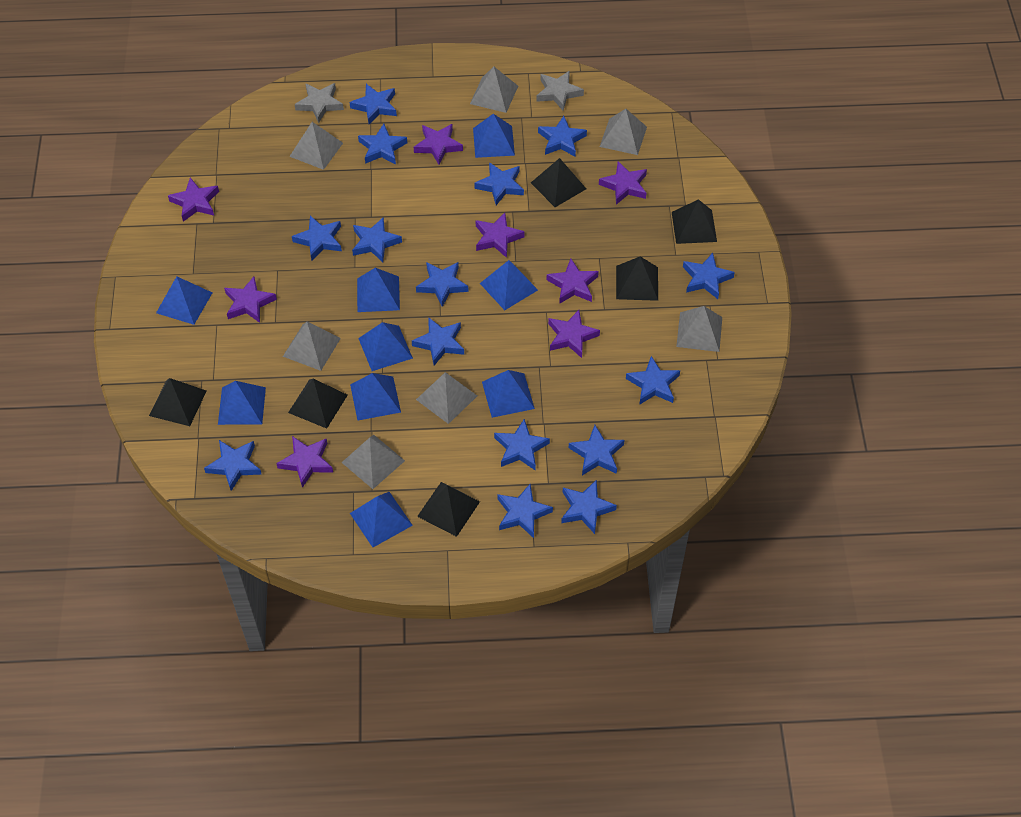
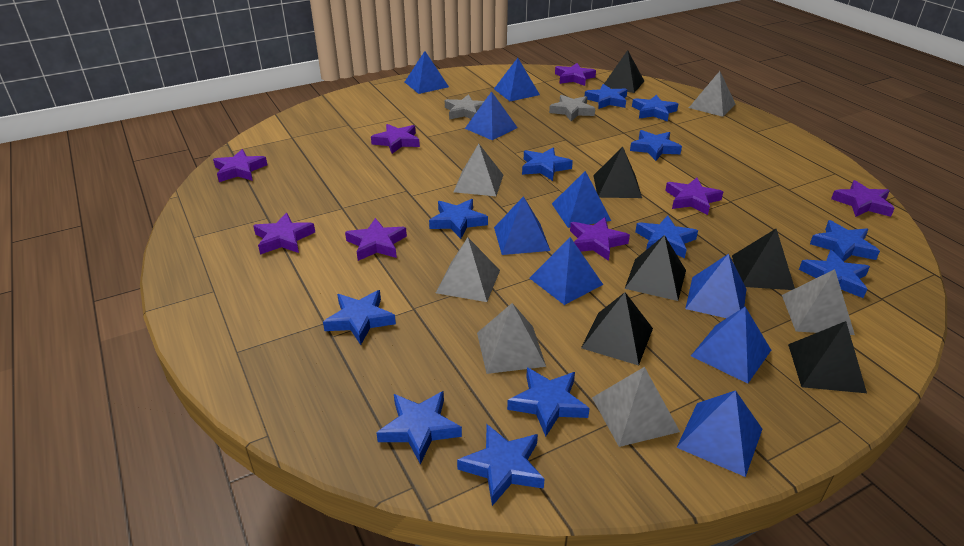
blue star: 15 -> 12
grey pyramid: 7 -> 6

